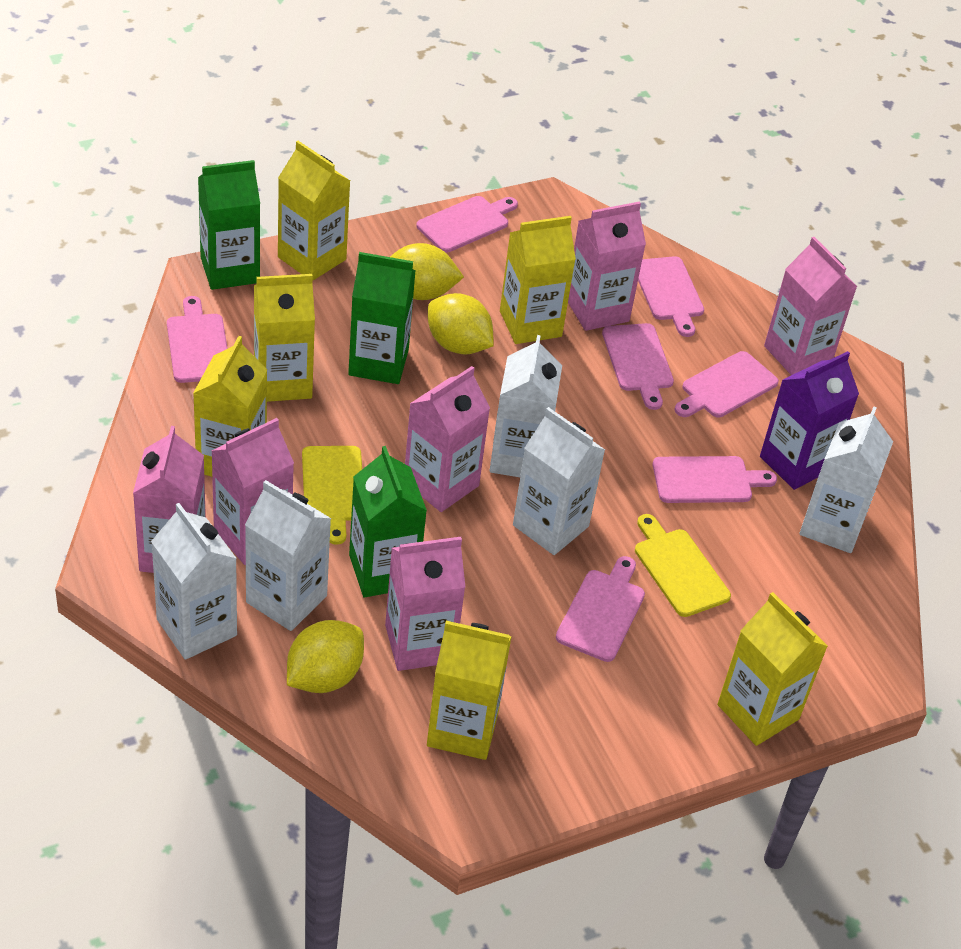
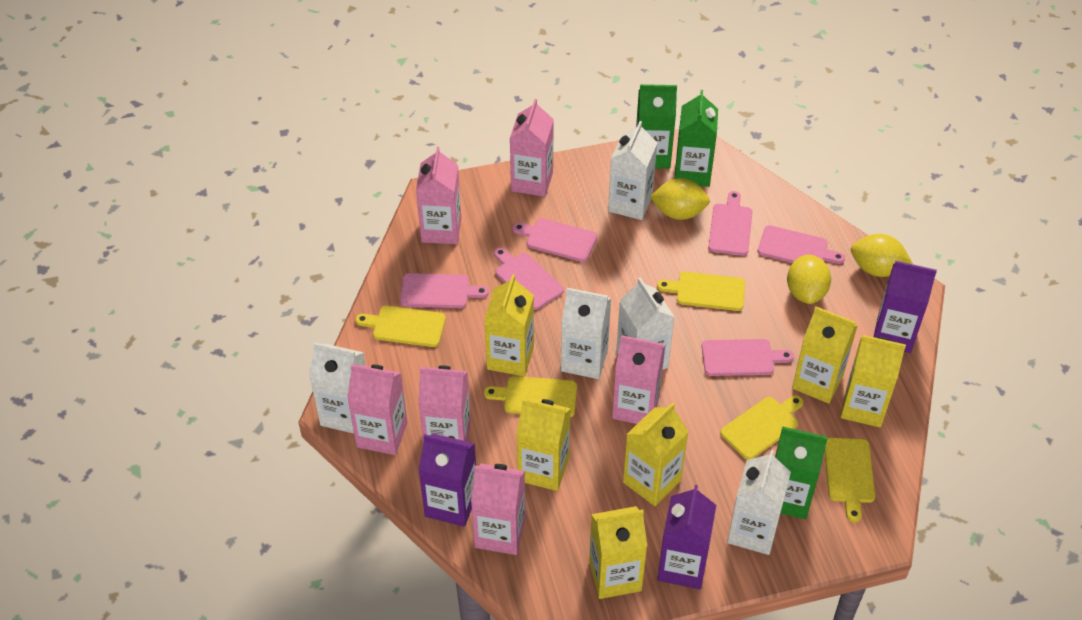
pink cutting board: 7 -> 6
purple carton: 1 -> 3
yellow cutting board: 2 -> 5

